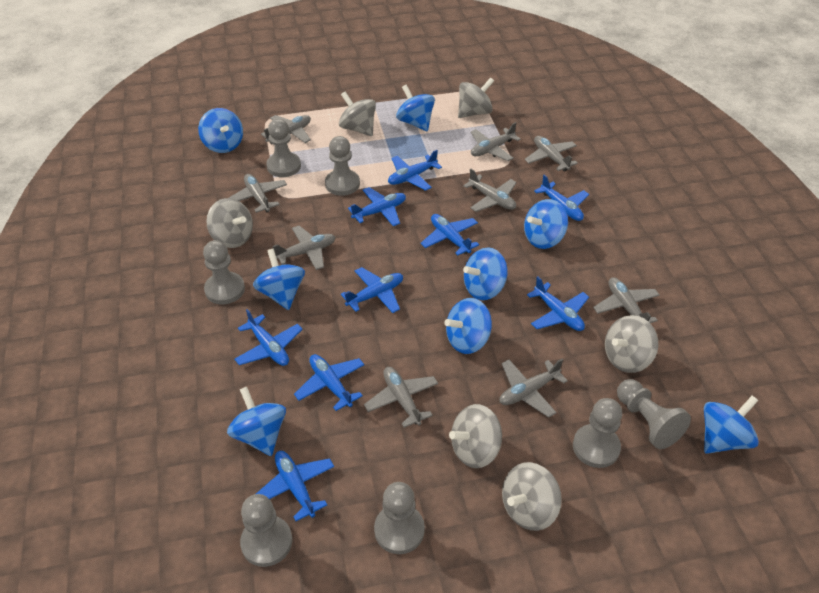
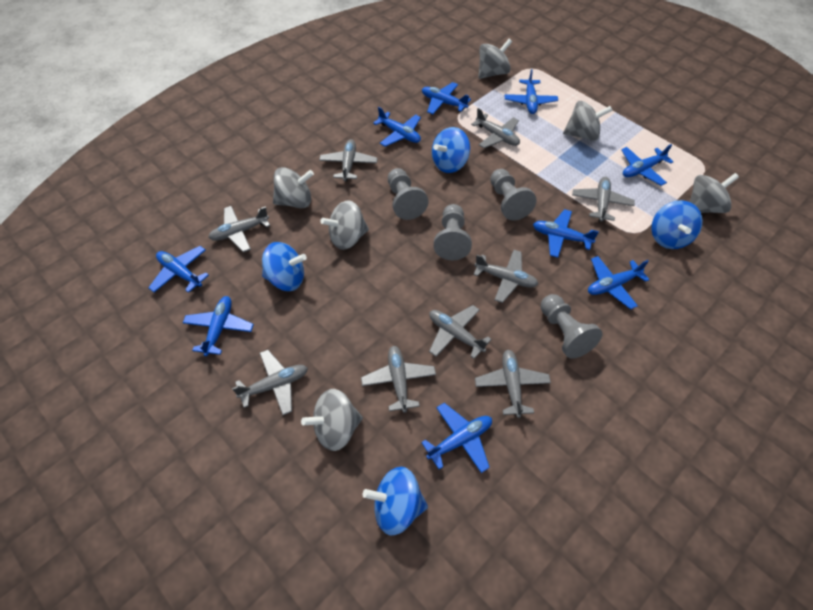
blue spinning top: 8 -> 4
grey pawn: 7 -> 4

